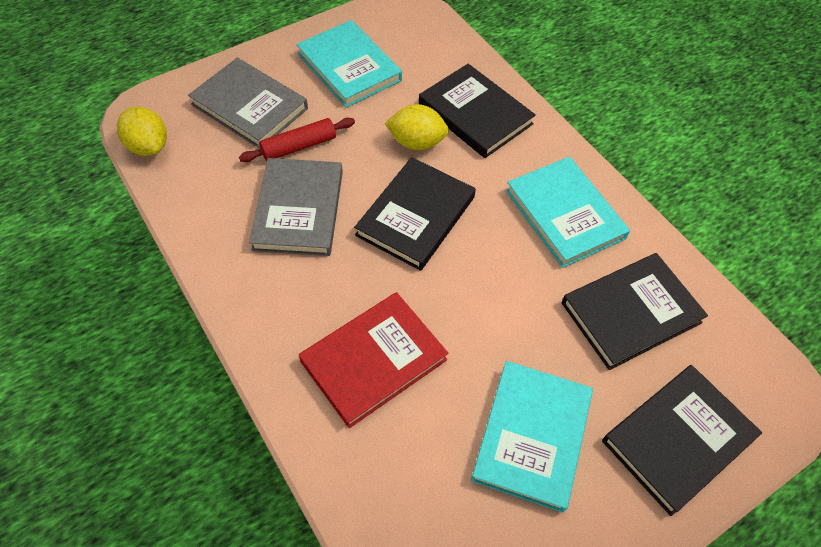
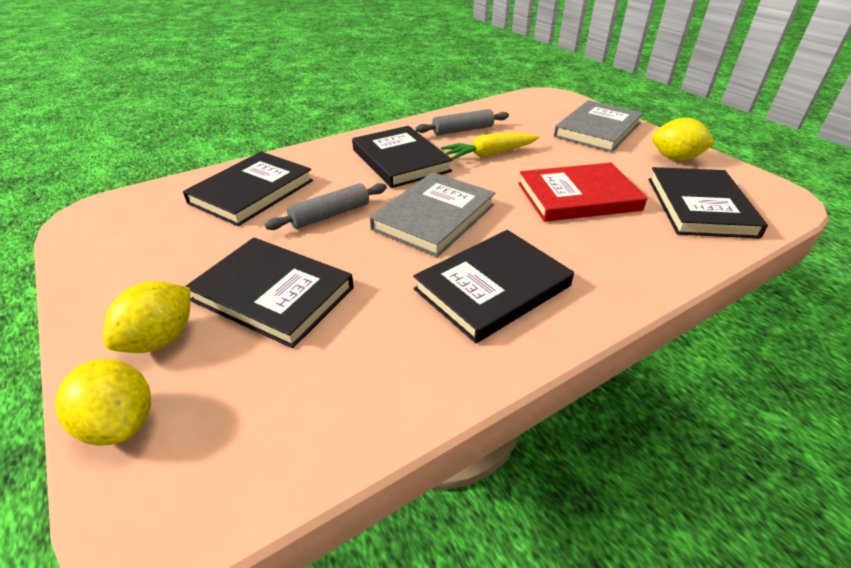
black book: 4 -> 5
grey rolling pin: 0 -> 2
red rolling pin: 1 -> 0
turquoise book: 3 -> 0
yellow carrot: 0 -> 1
yellow lemon: 2 -> 3

